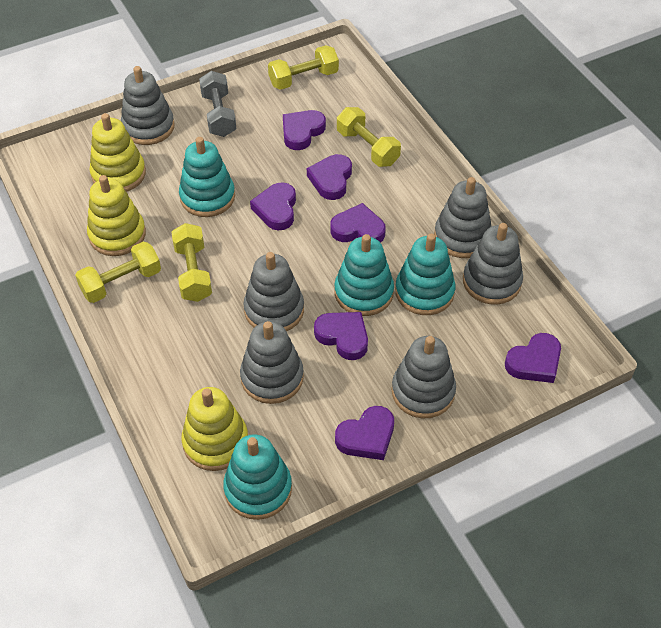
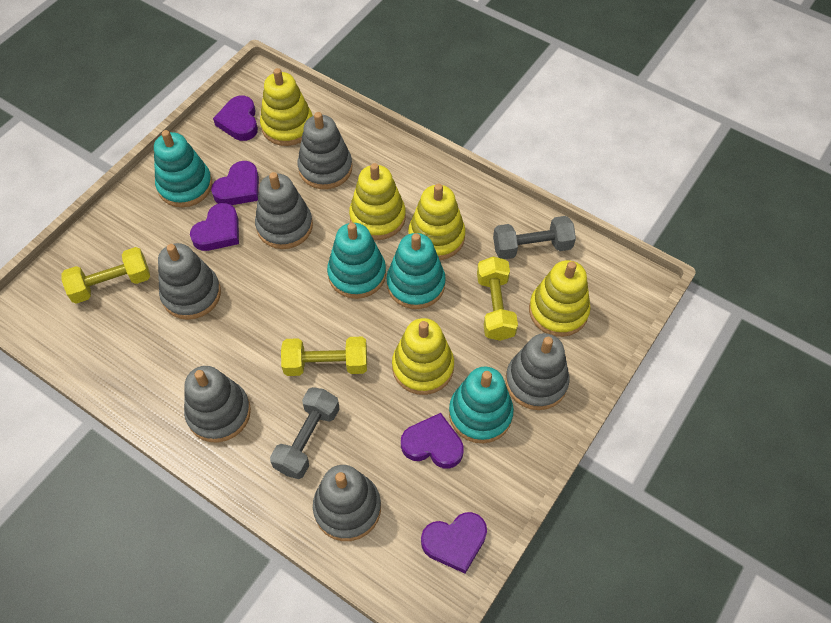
grey dumbbell: 1 -> 2
purple heart: 7 -> 5
yellow dumbbell: 4 -> 3
yellow stacking toy: 3 -> 5

